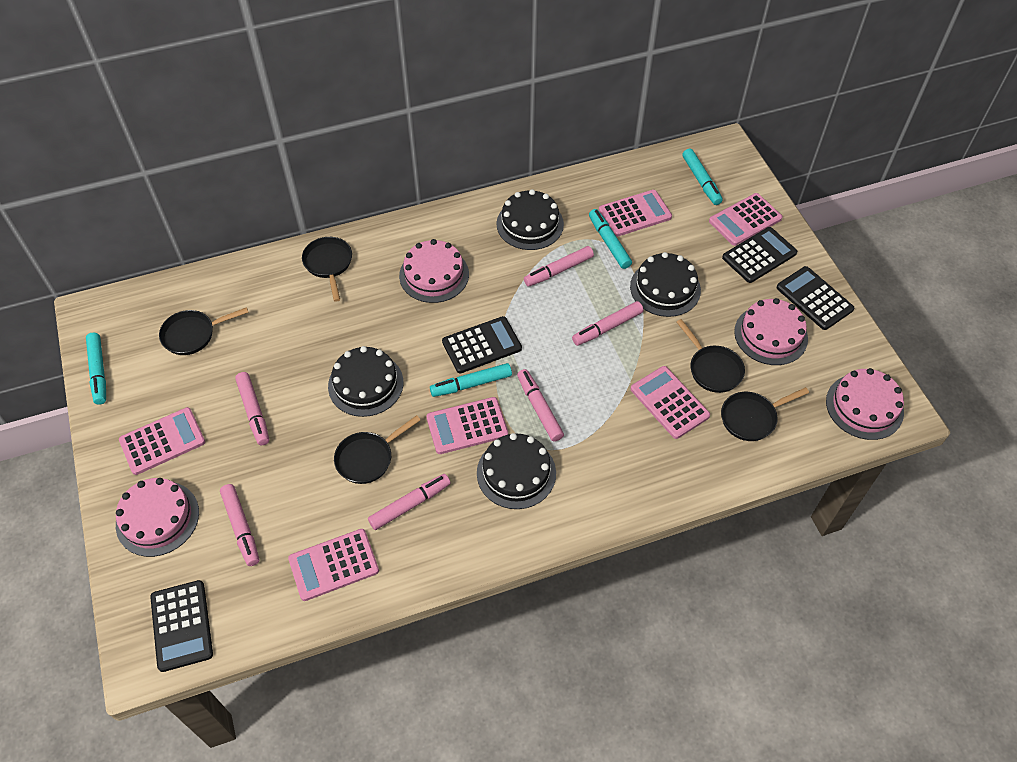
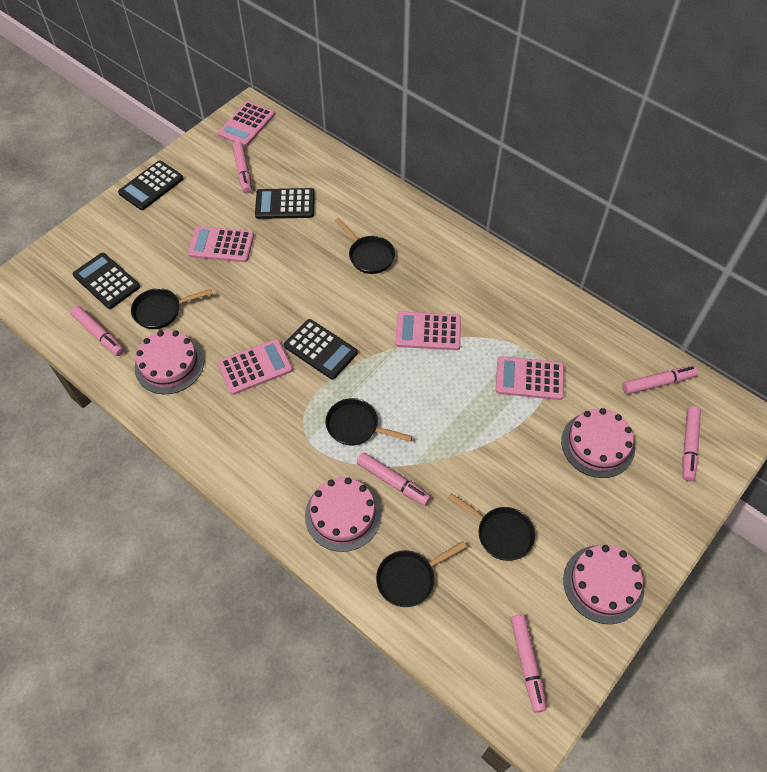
black cake: 4 -> 0
pink calculator: 6 -> 5
turquoise marker: 4 -> 0

